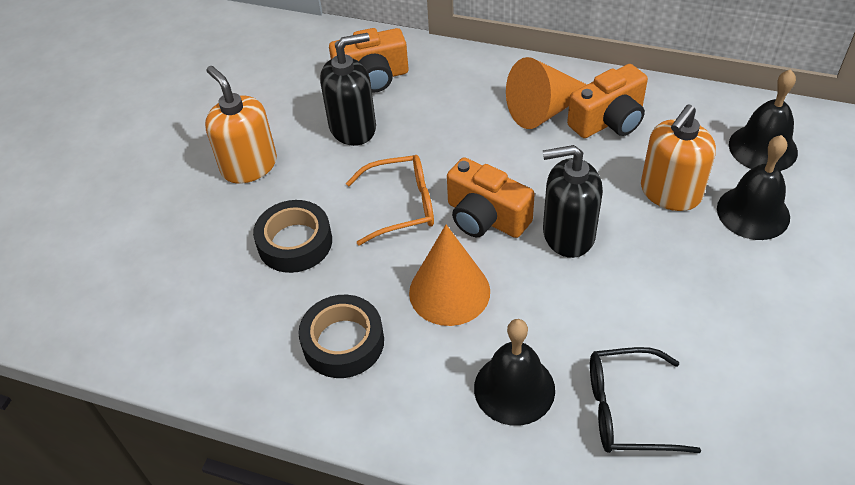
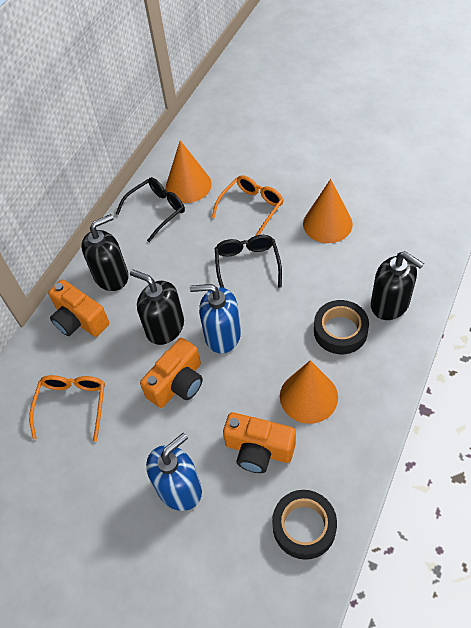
black bell: 3 -> 0
black glasses: 1 -> 2
black soap dispenser: 2 -> 3
blue soap dispenser: 0 -> 2
orange cone: 2 -> 3
orange glasses: 1 -> 2
orange soap dispenser: 2 -> 0

